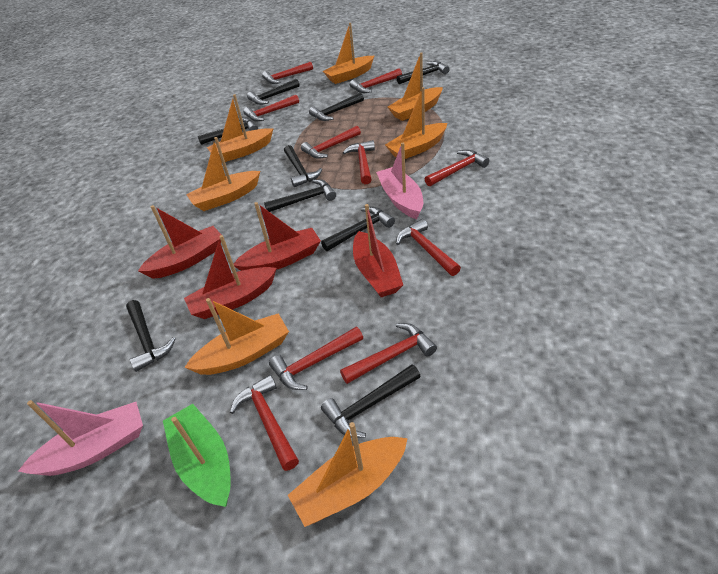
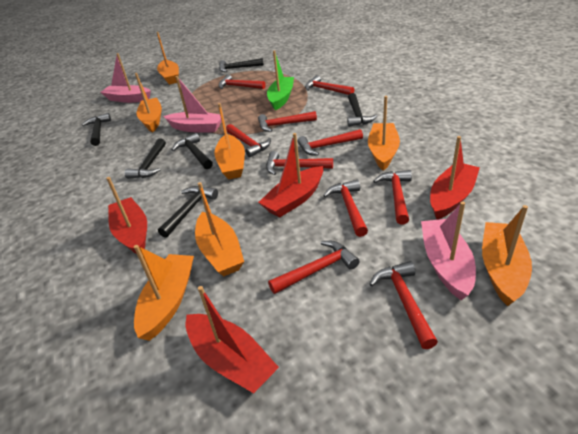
black hammer: 9 -> 6
pink boat: 2 -> 3

